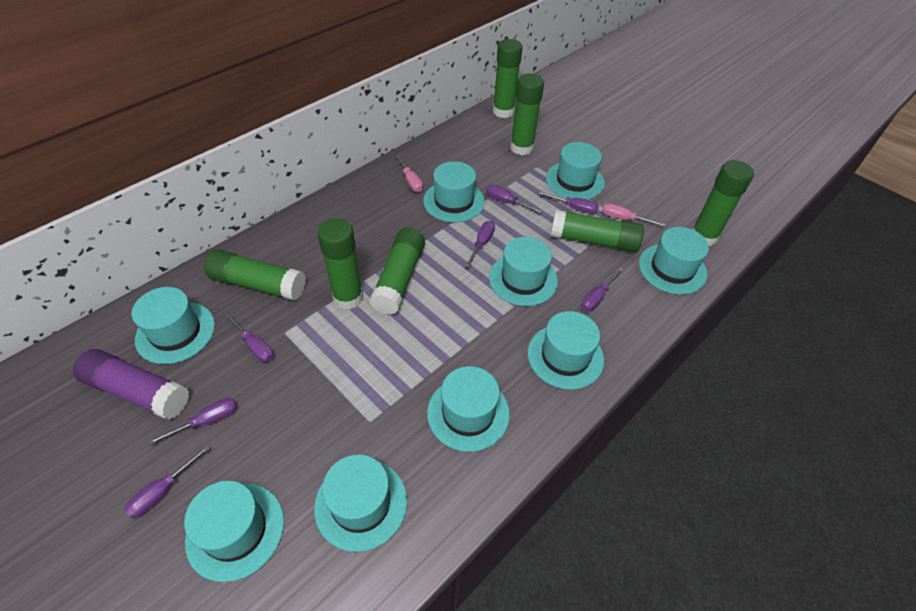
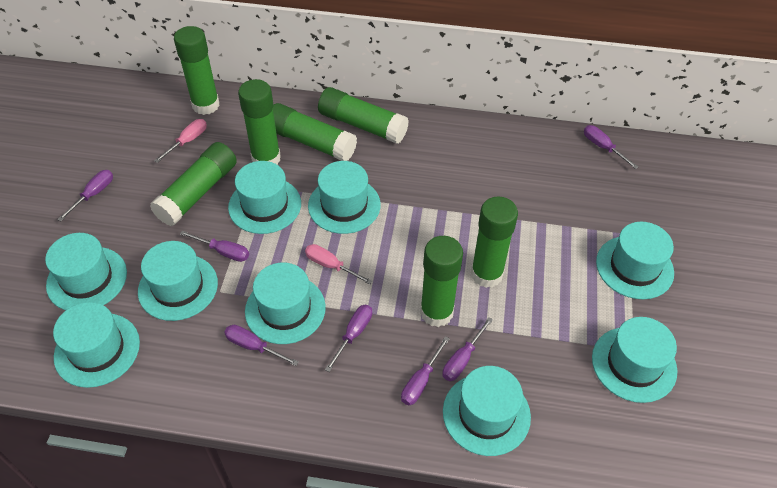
purple glue stick: 1 -> 0

